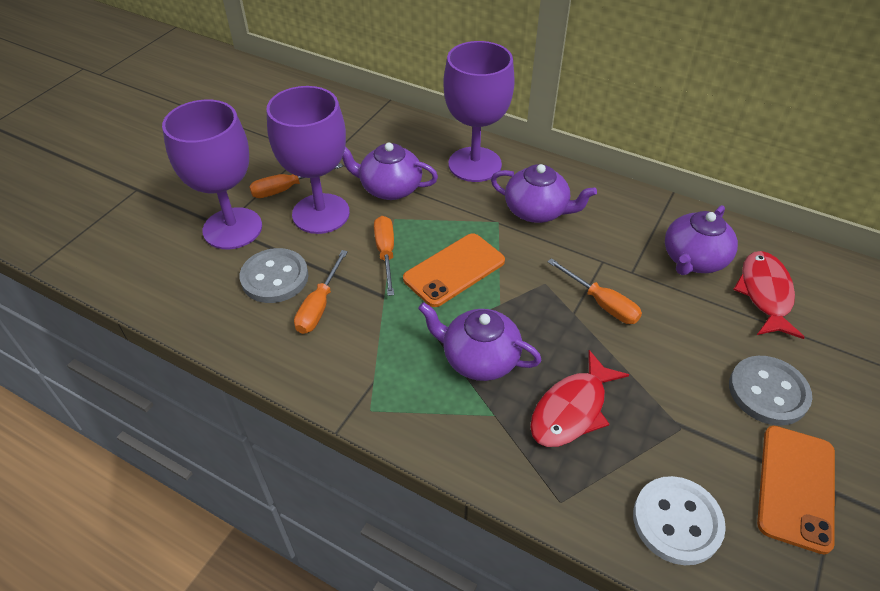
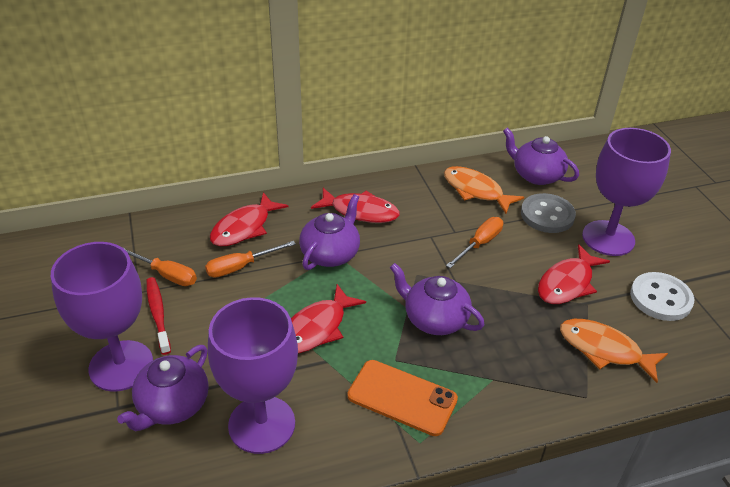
grey button: 2 -> 1
orange fish: 0 -> 2
orange phone: 2 -> 1
orange screwdriver: 4 -> 3
red fish: 2 -> 4
red toothbrush: 0 -> 1

